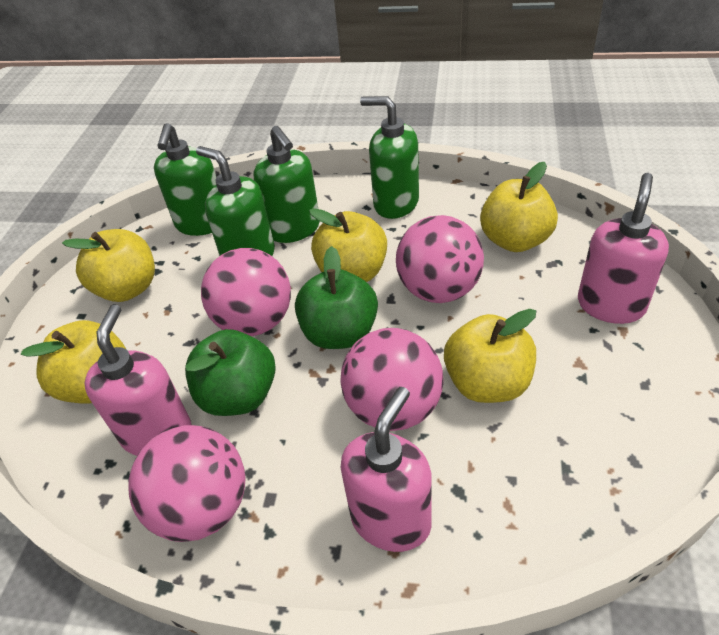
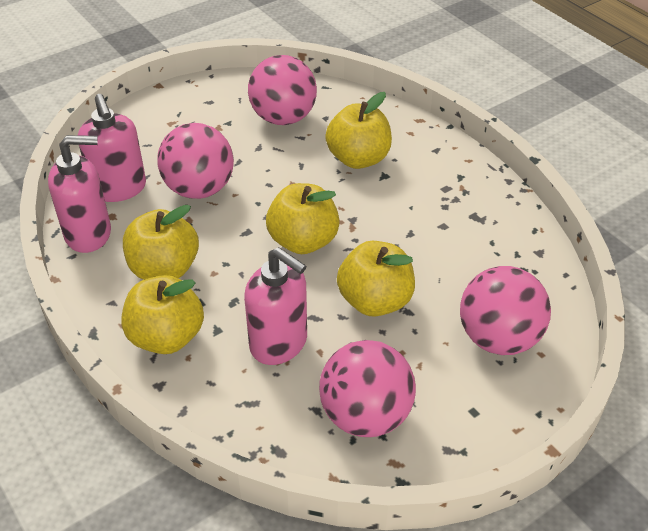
green apple: 2 -> 0
green soap dispenser: 4 -> 0

